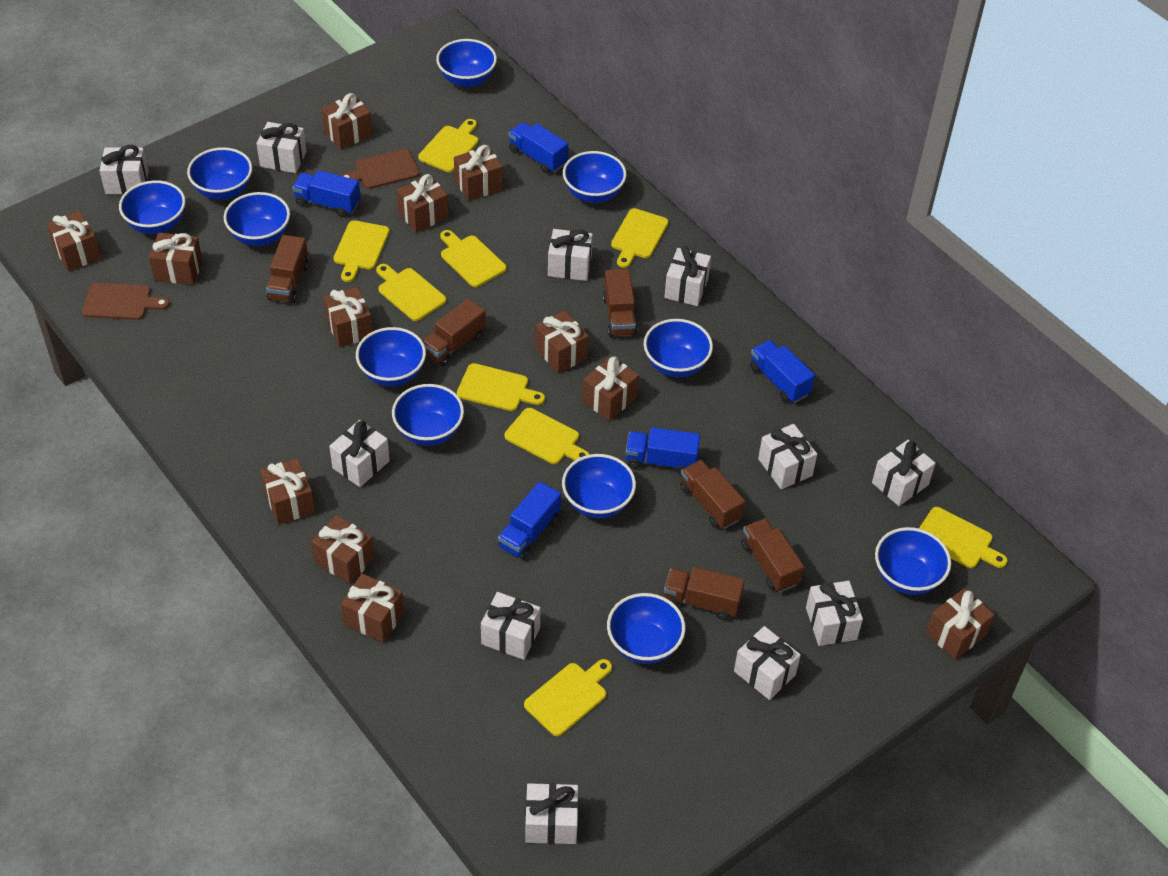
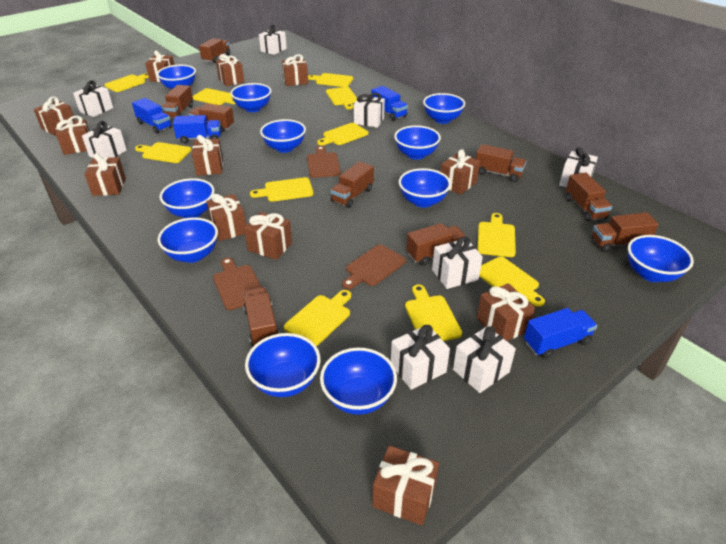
blue truck: 5 -> 4
brown cutting board: 2 -> 3
brown truck: 6 -> 9
white gift: 11 -> 8
yellow cutting board: 9 -> 11

